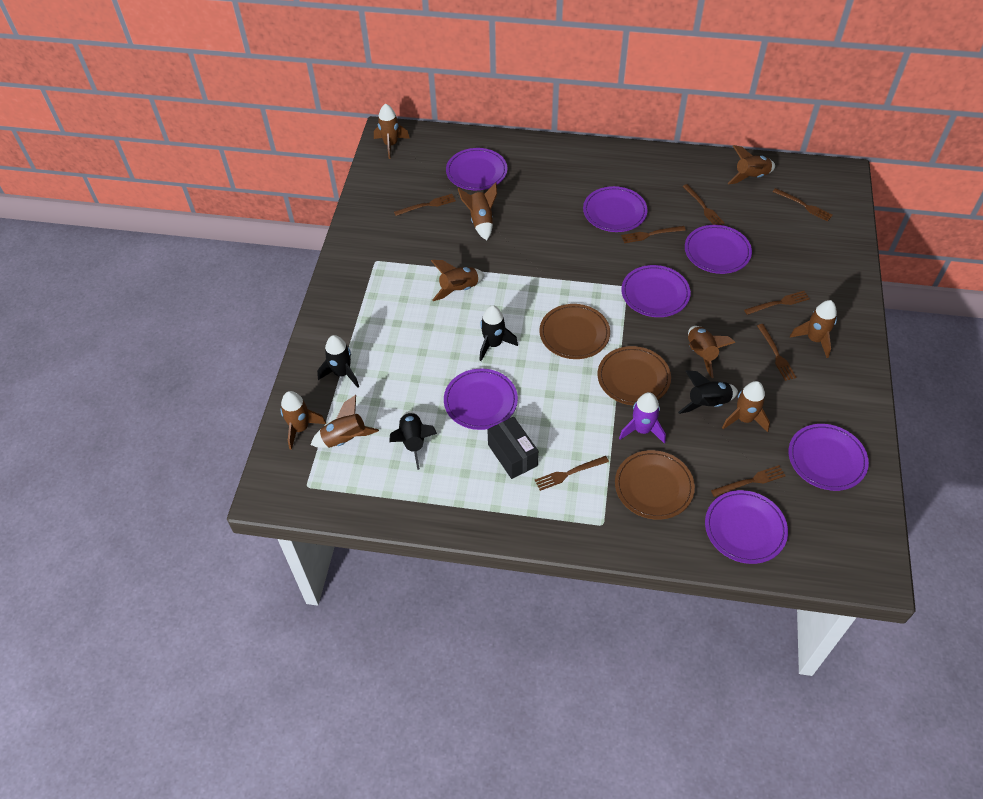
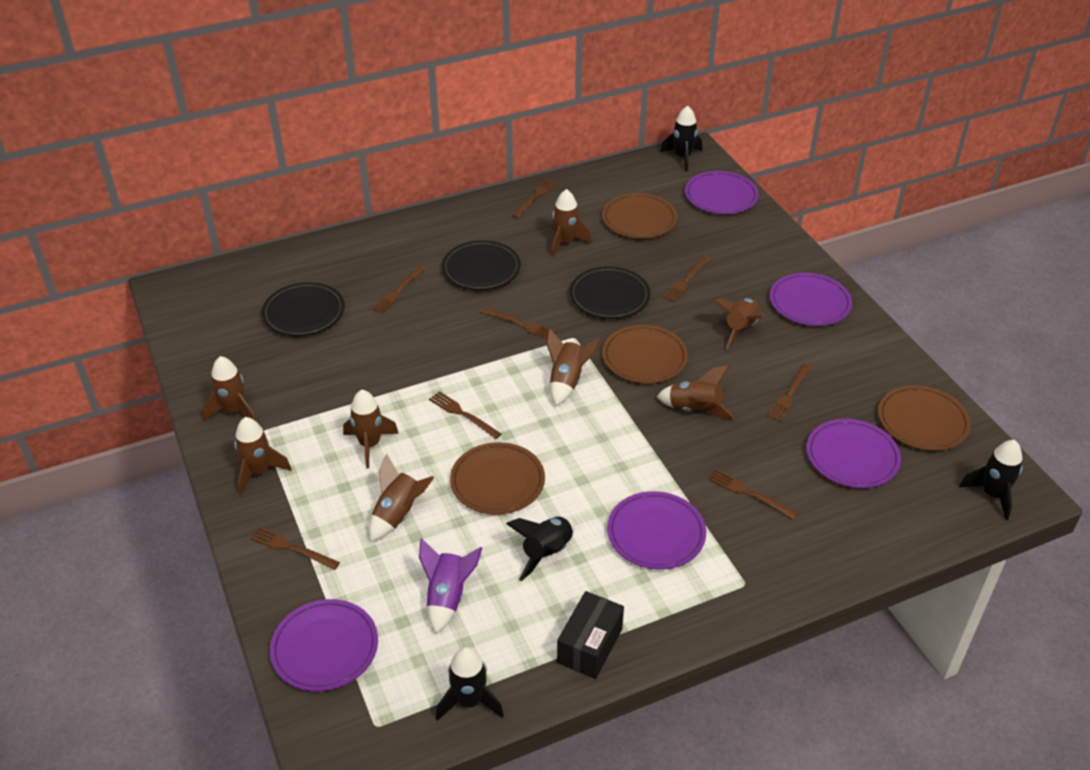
black plate: 0 -> 3
brown plate: 3 -> 4
brown rocket: 9 -> 8
purple plate: 7 -> 5

